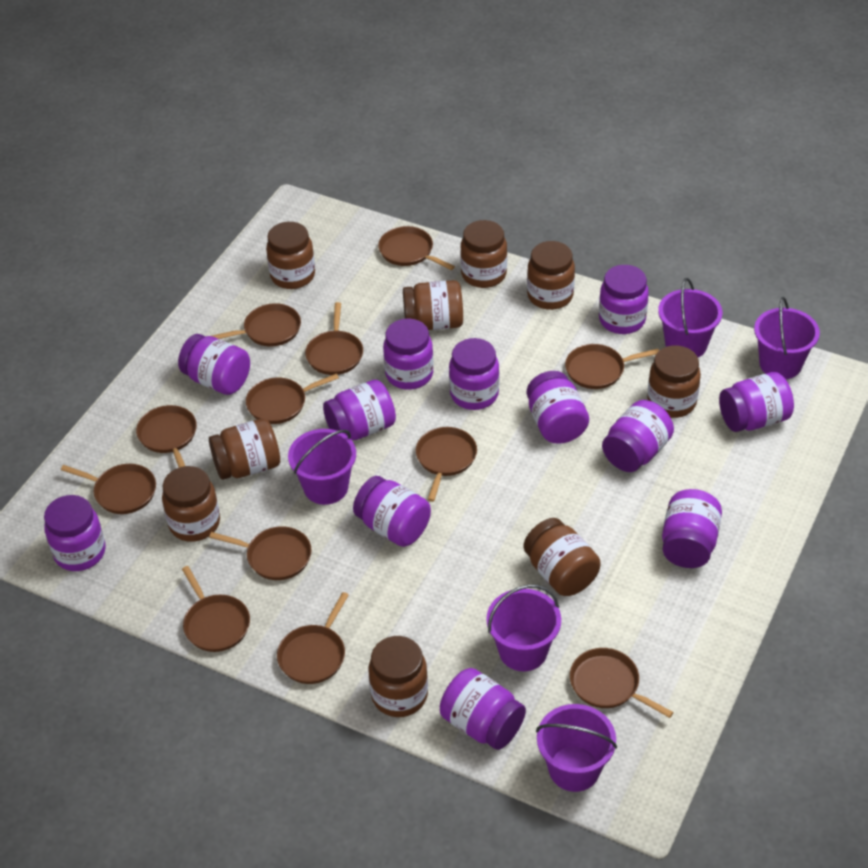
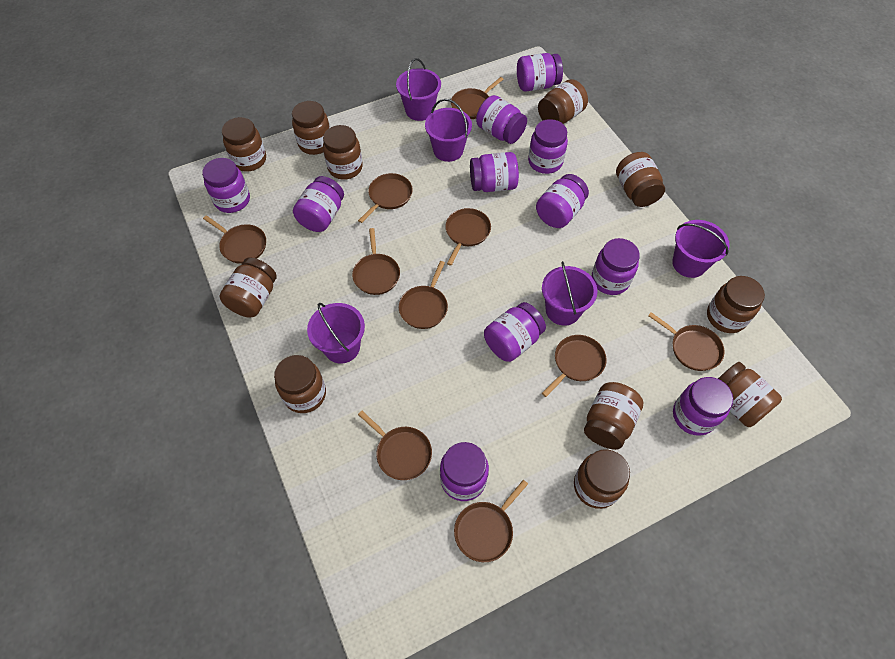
brown jar: 9 -> 11
brown pan: 12 -> 10
purple jar: 12 -> 11

